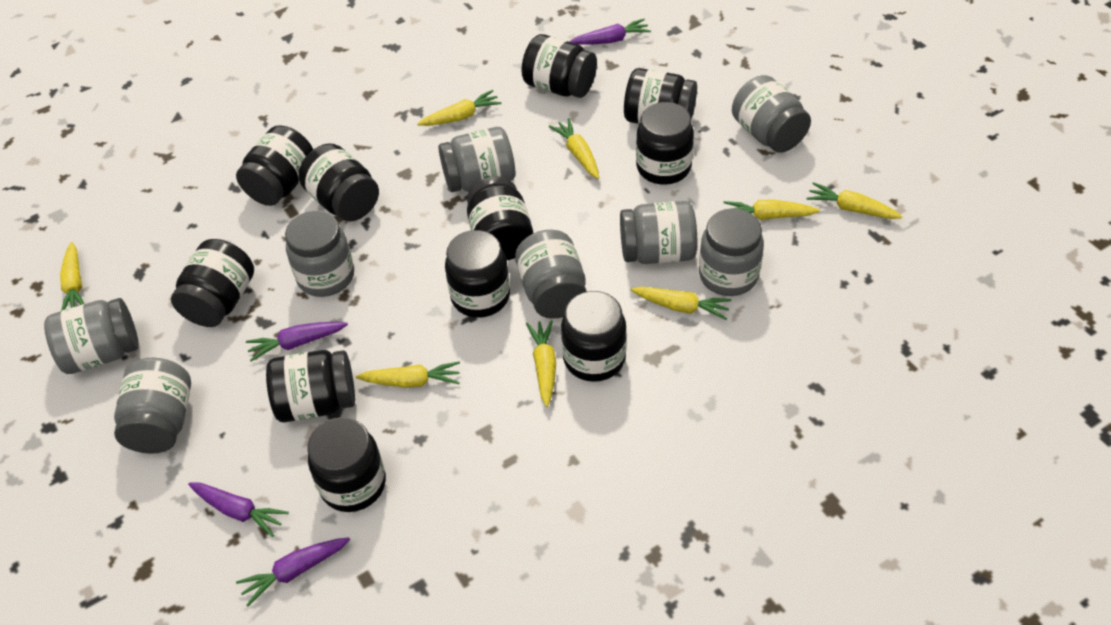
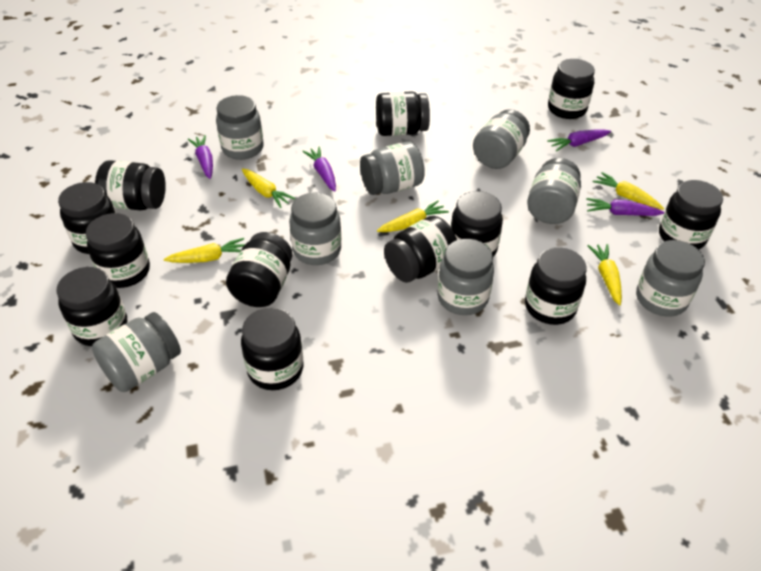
black jar: 11 -> 12
yellow carrot: 8 -> 5

